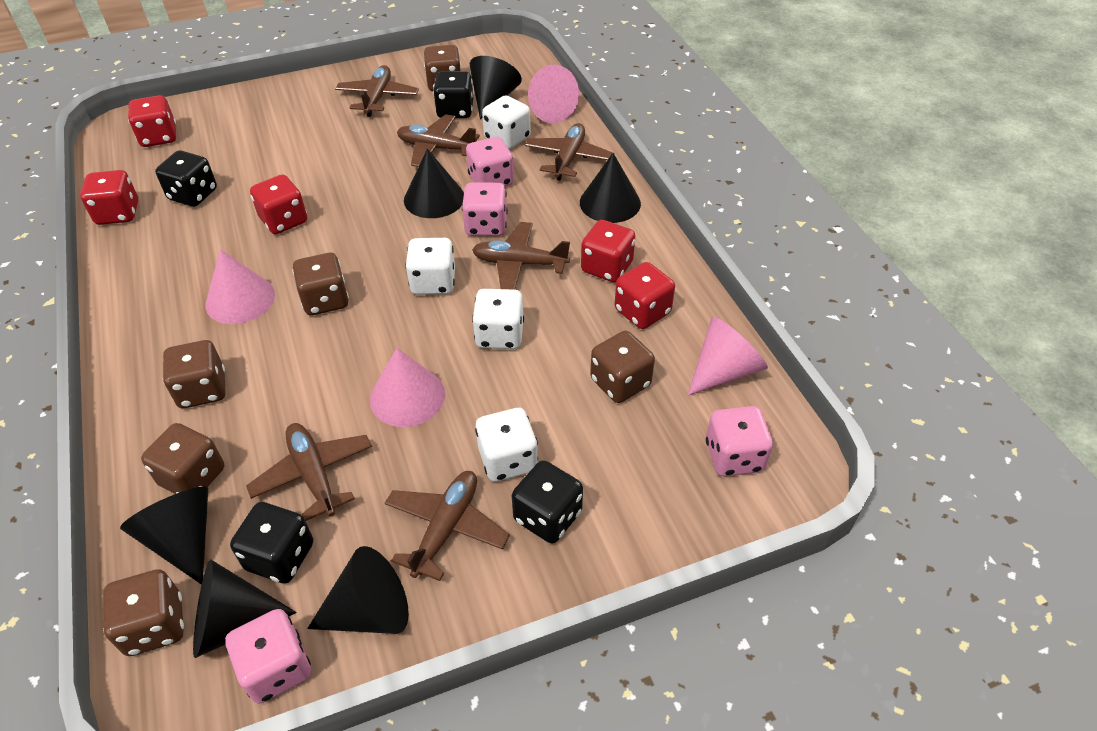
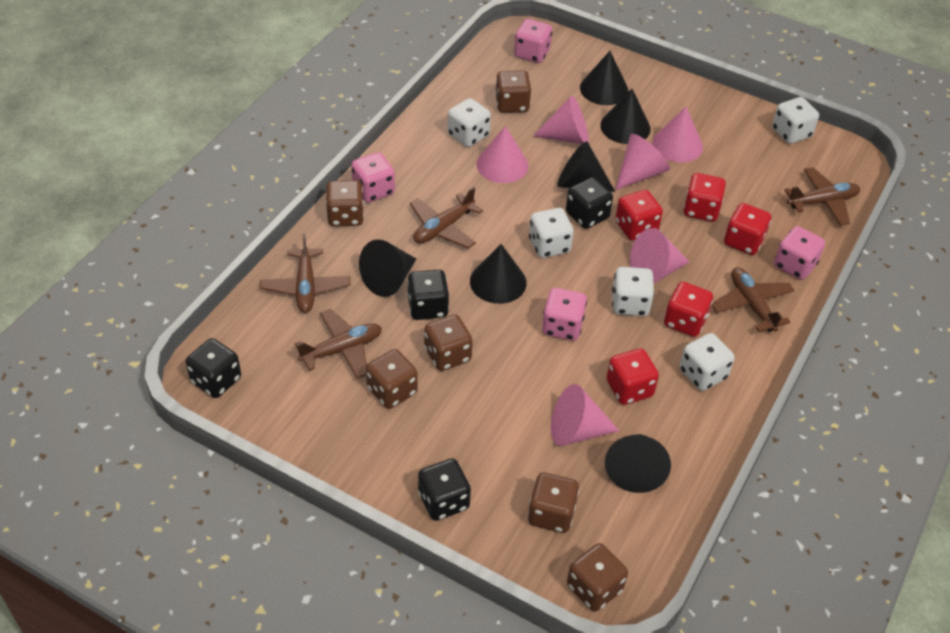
brown plane: 6 -> 5
pink cone: 4 -> 6
white dice: 4 -> 5

